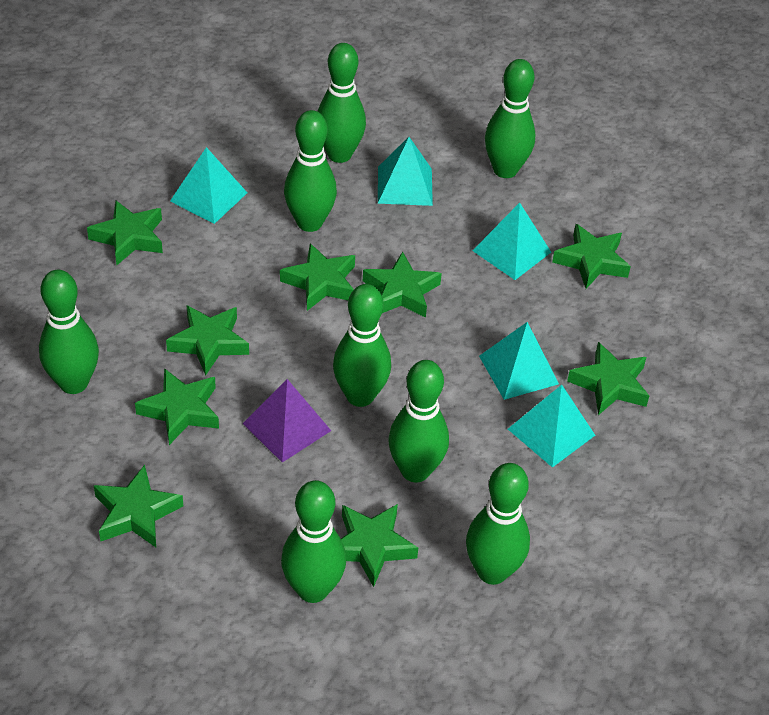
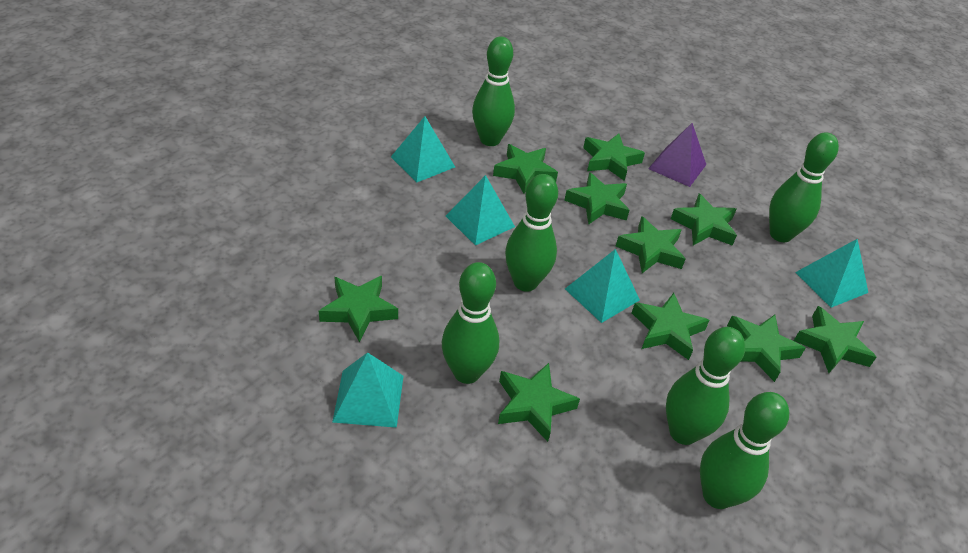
green bowling pin: 8 -> 6
green star: 9 -> 10

